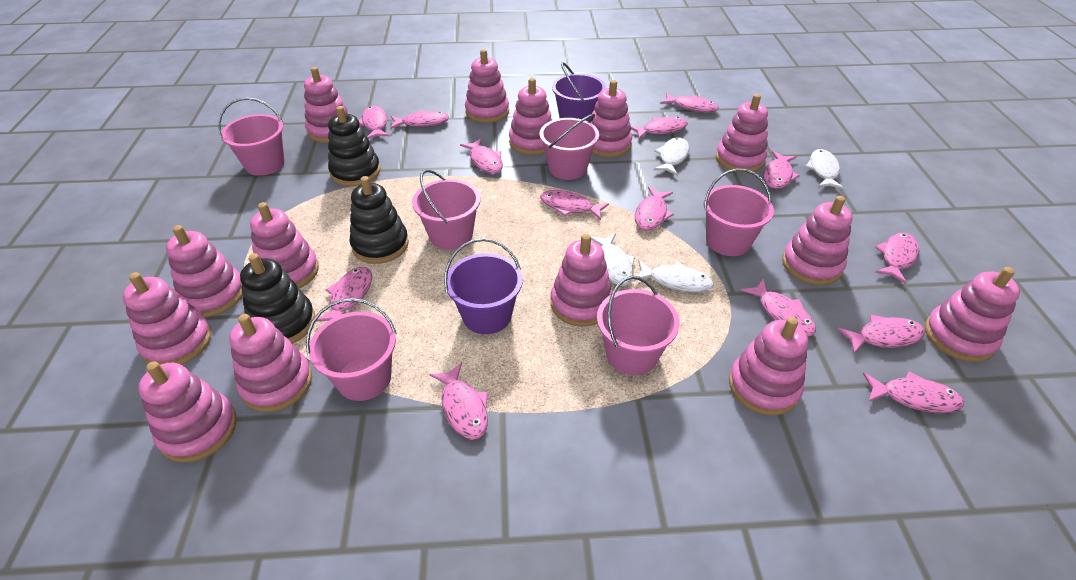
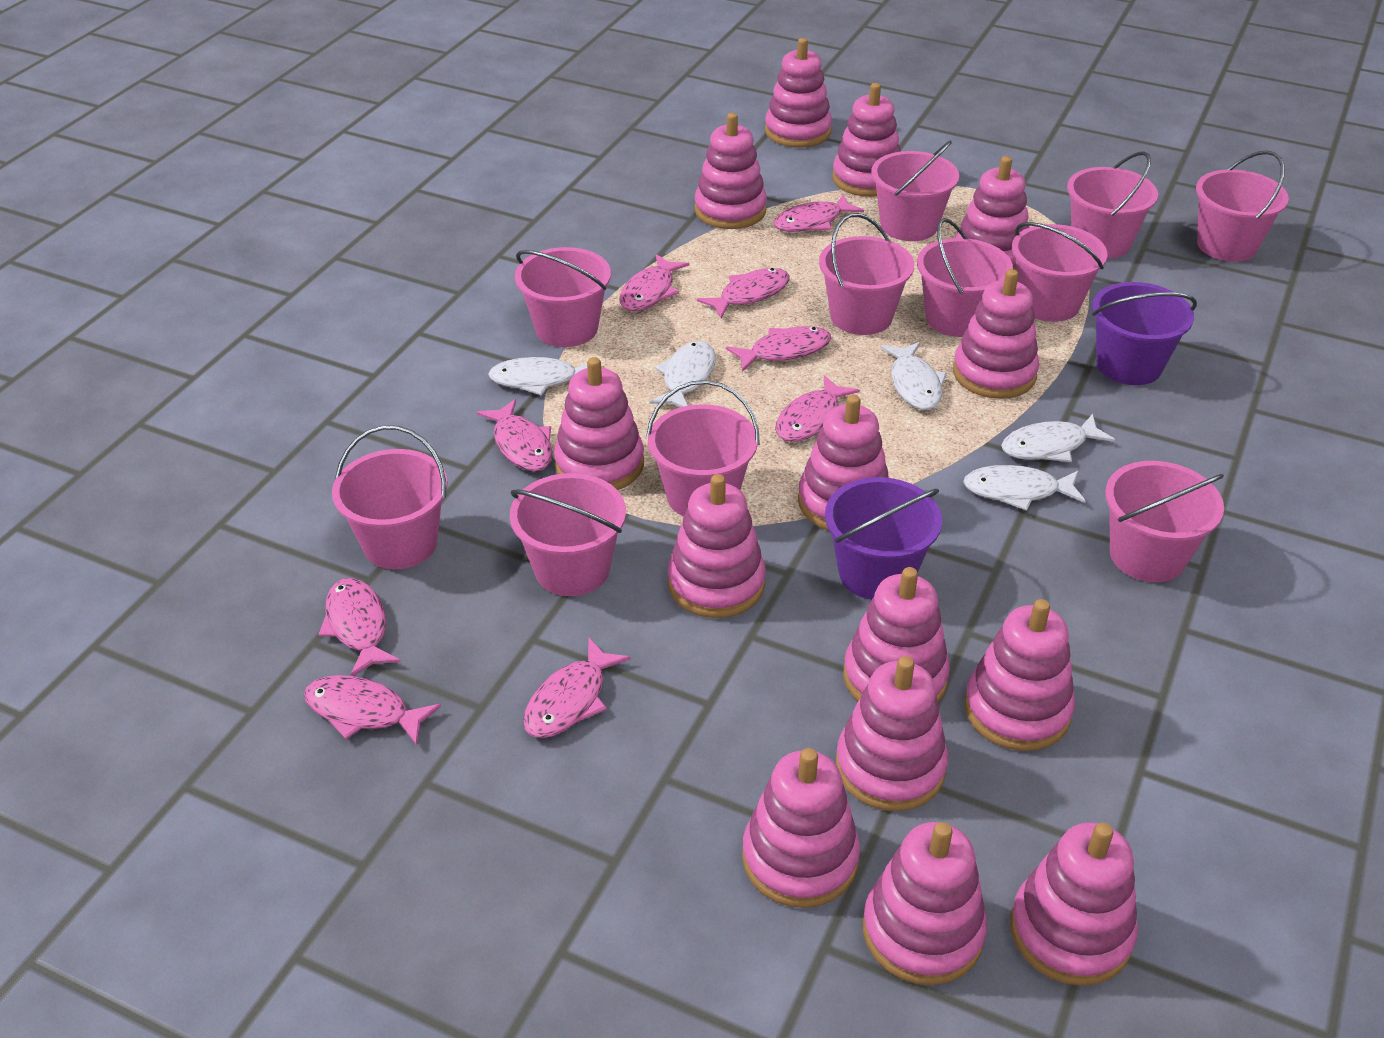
black stacking toy: 3 -> 0
pink bucket: 6 -> 11
pink fish: 14 -> 9
white fish: 4 -> 5

